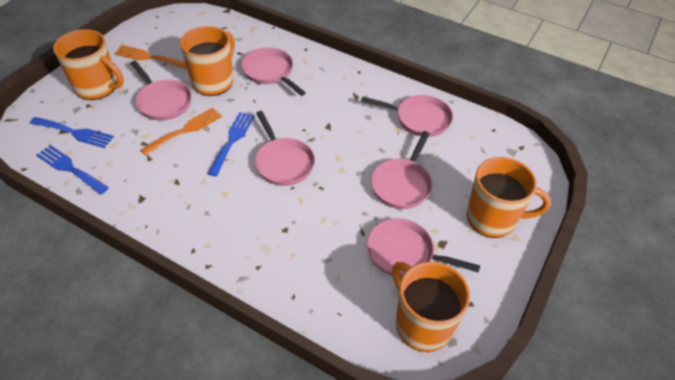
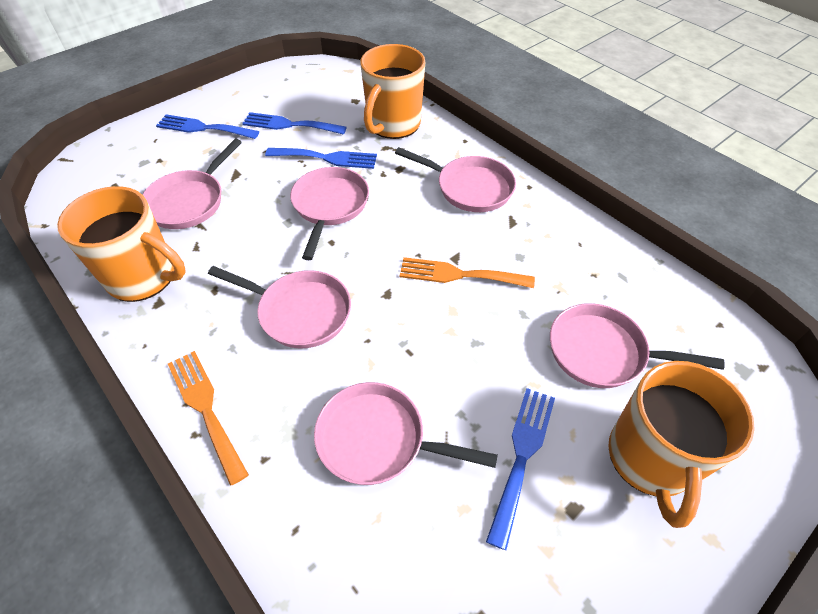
blue fork: 3 -> 4
orange mug: 4 -> 3

